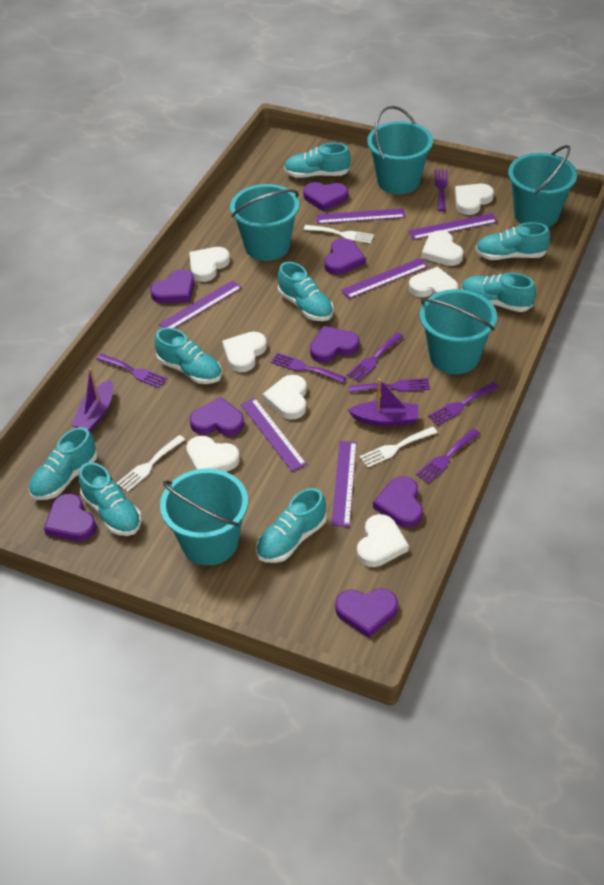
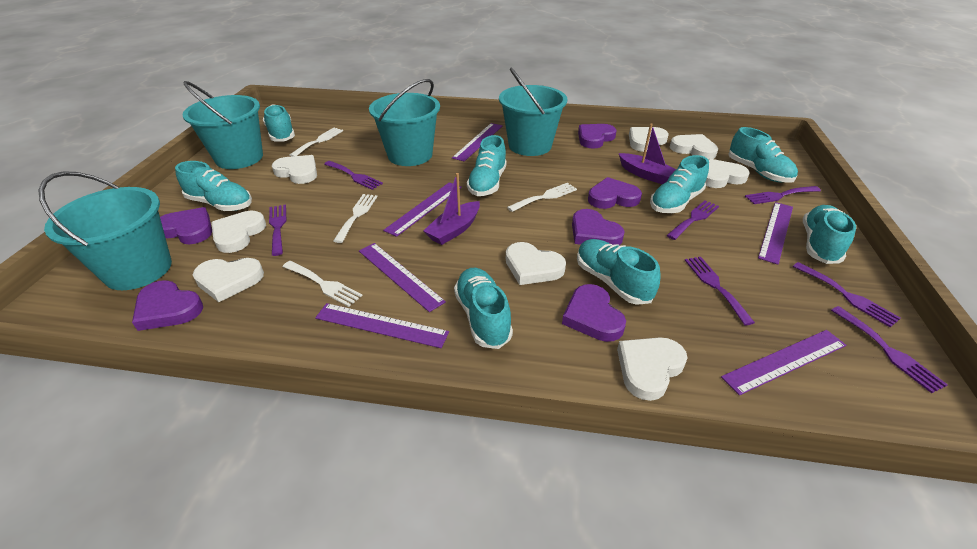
purple heart: 8 -> 6
turquoise bucket: 5 -> 4
white fork: 3 -> 4

